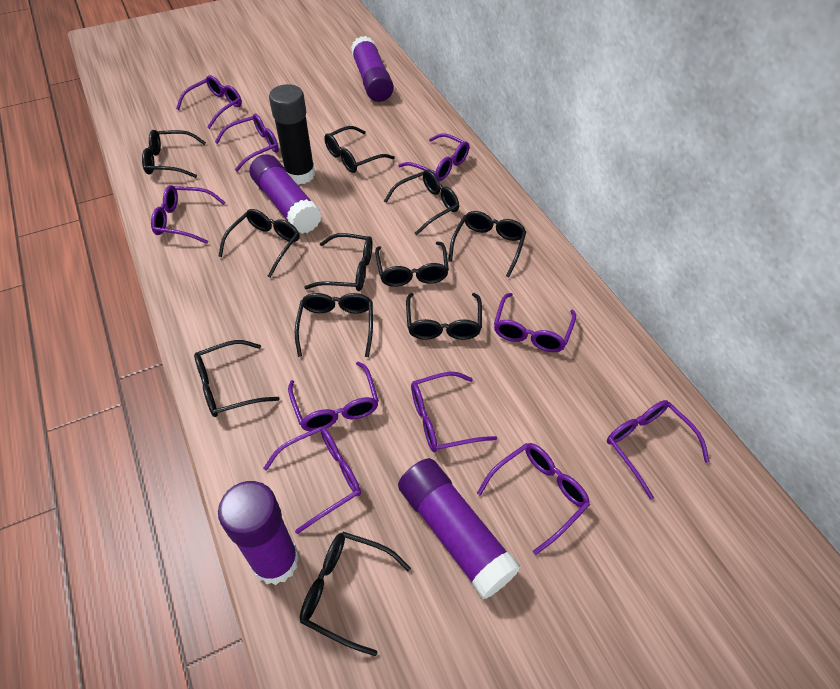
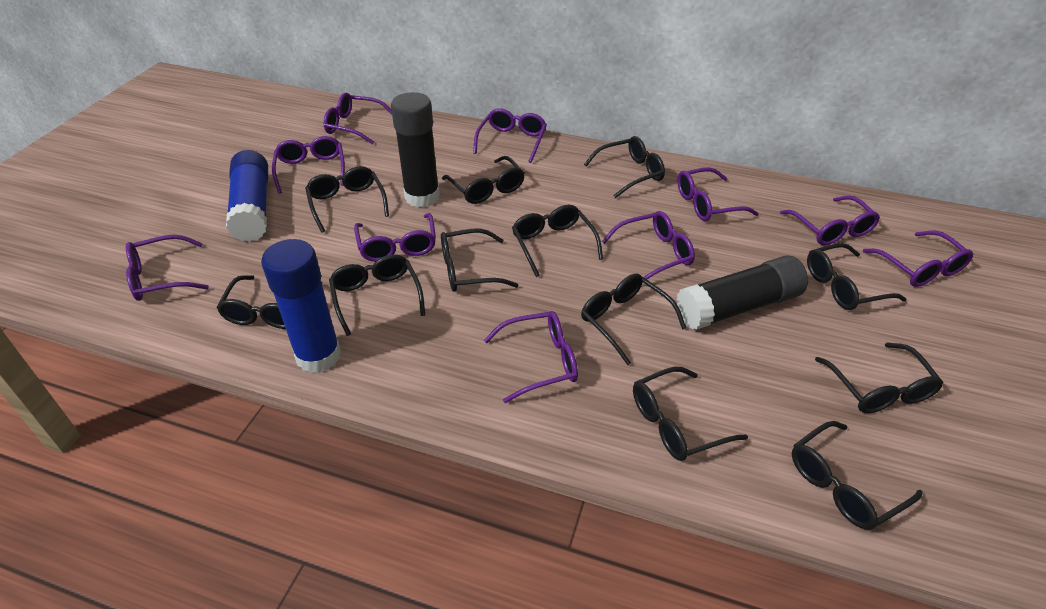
black glasses: 11 -> 12
black glue stick: 1 -> 2
blue glue stick: 0 -> 2
purple glue stick: 4 -> 0

